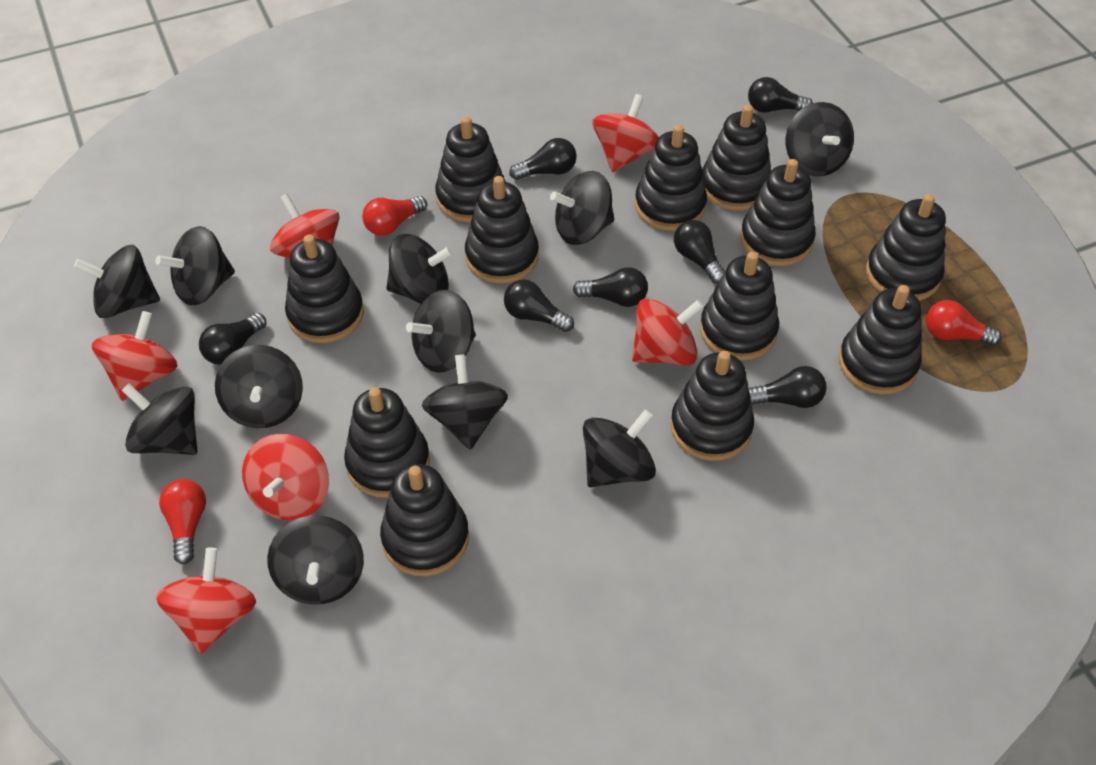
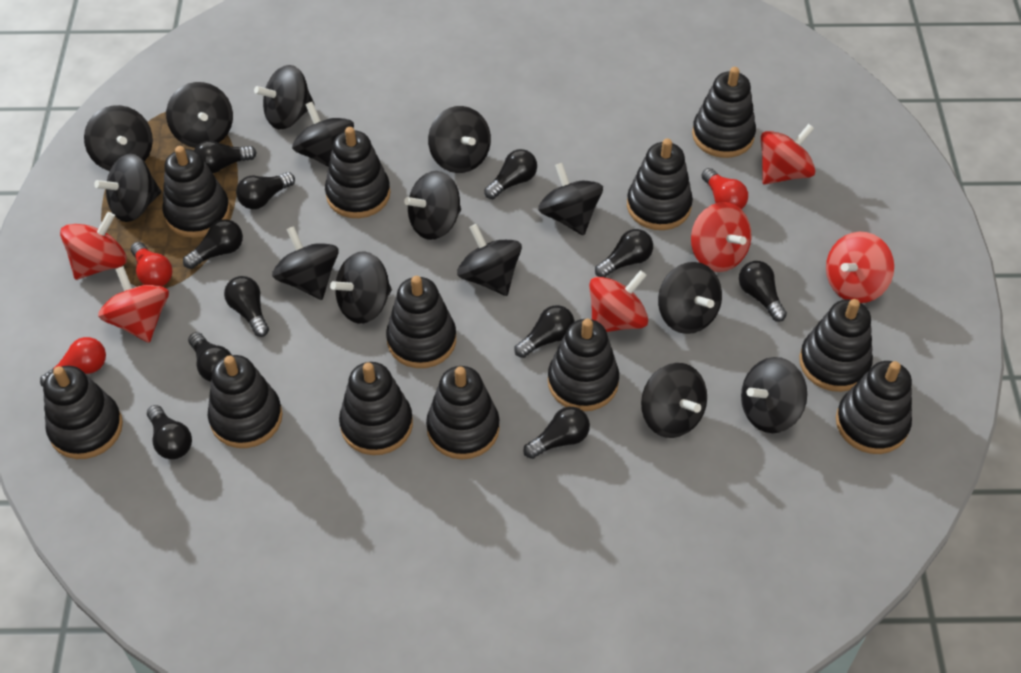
black light bulb: 7 -> 11
black spinning top: 11 -> 14

